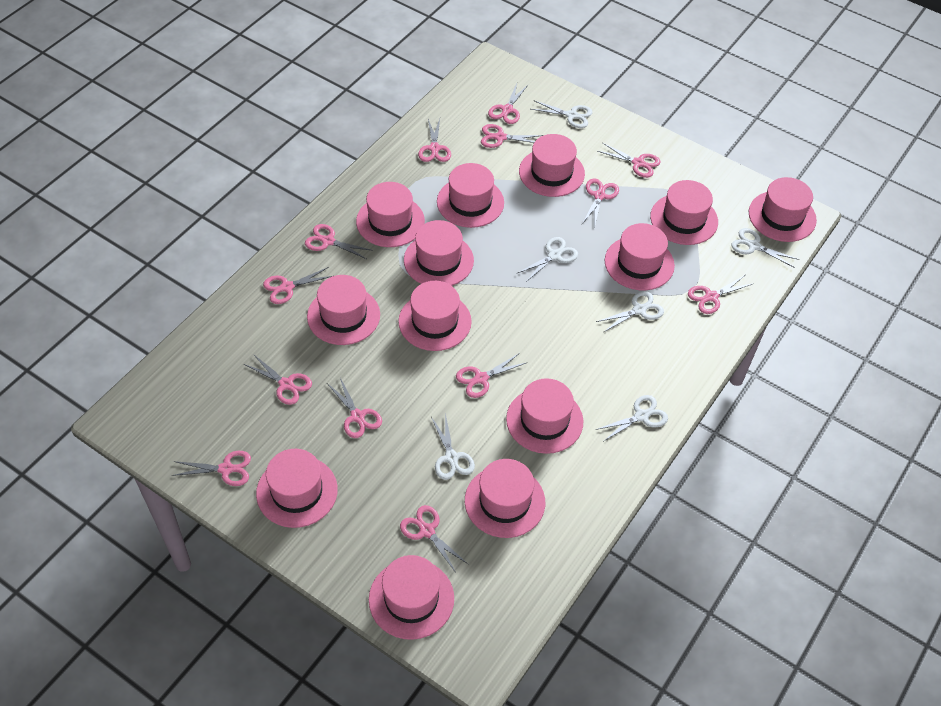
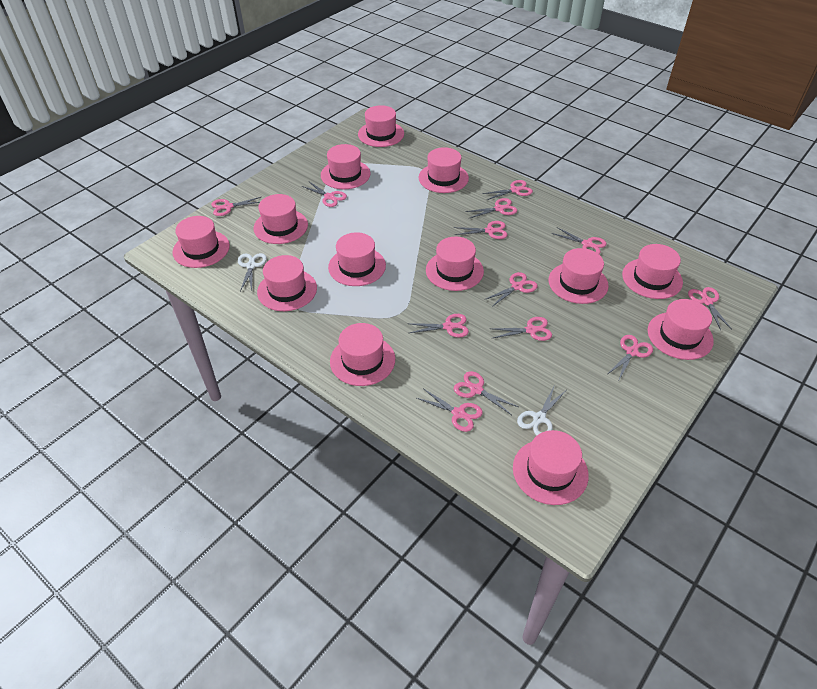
white scissors: 6 -> 2

